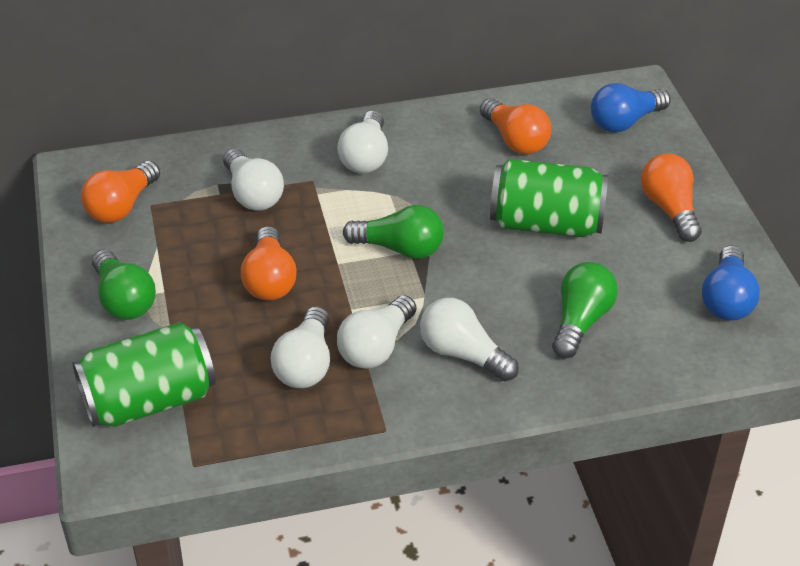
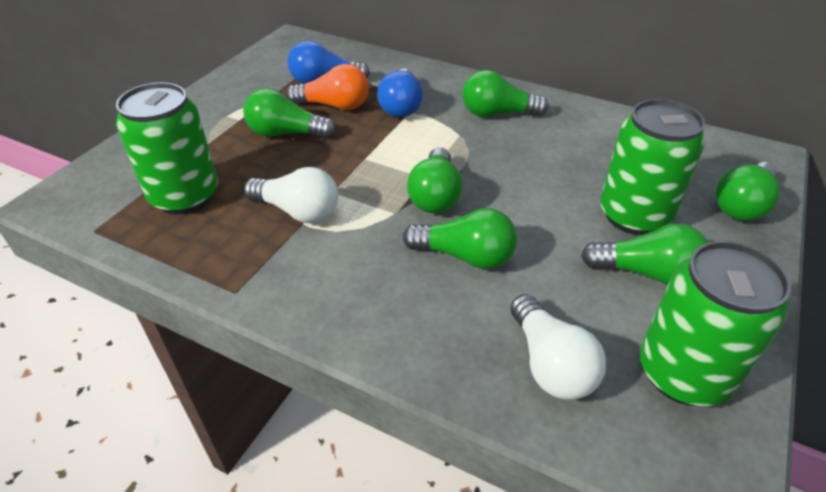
green can: 2 -> 3
green light bulb: 3 -> 6
orange light bulb: 4 -> 1
white light bulb: 5 -> 2

